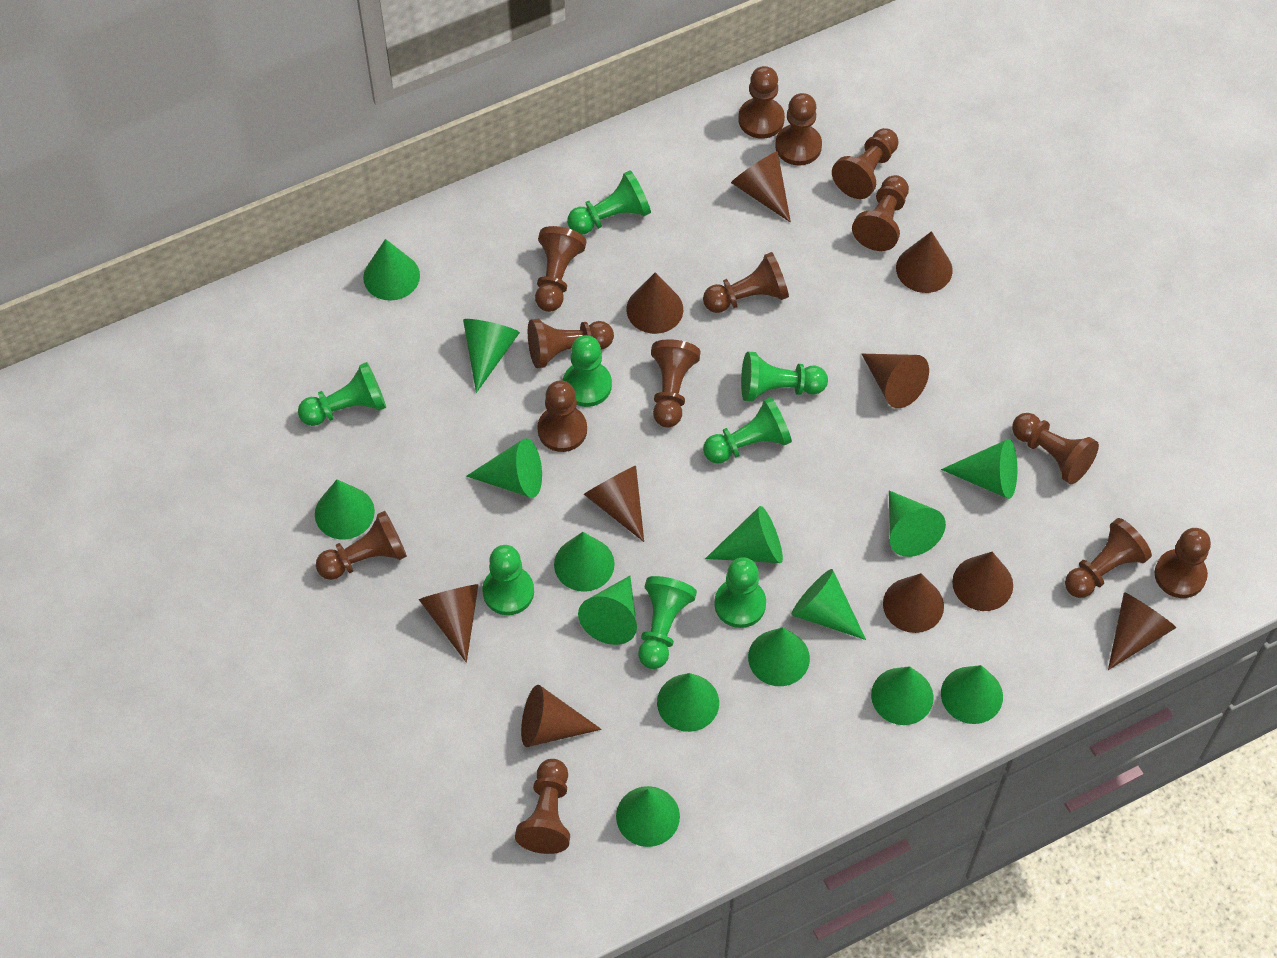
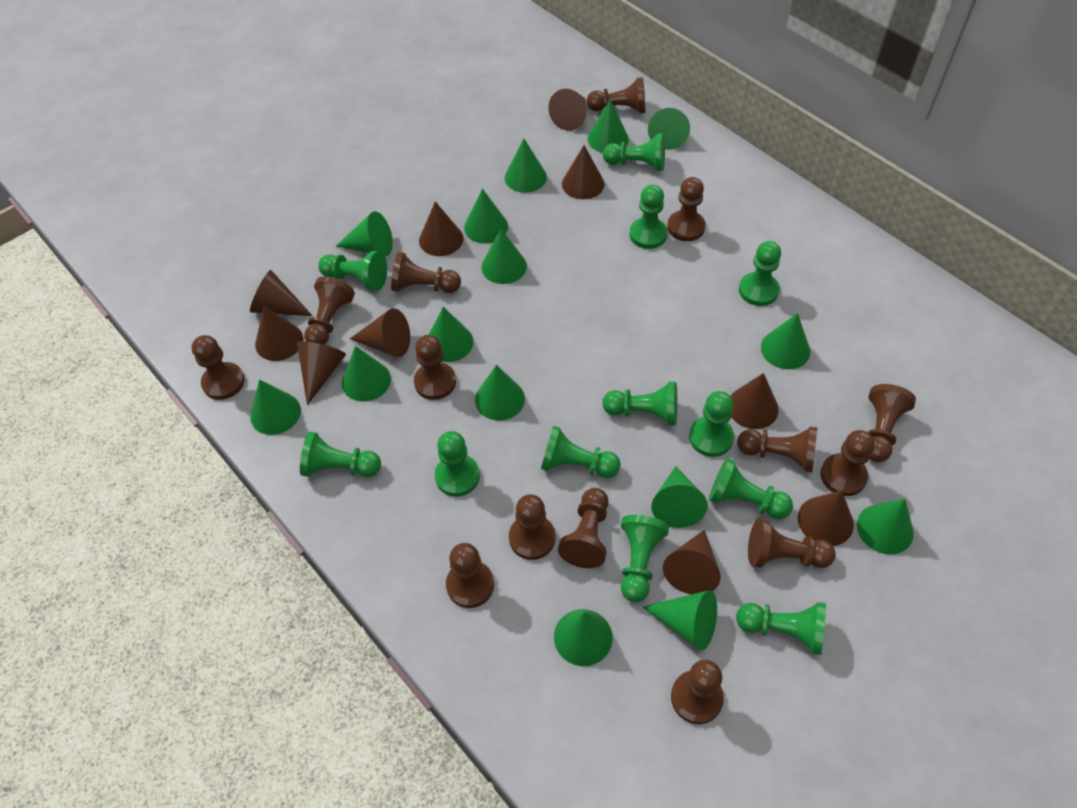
green pawn: 8 -> 12

